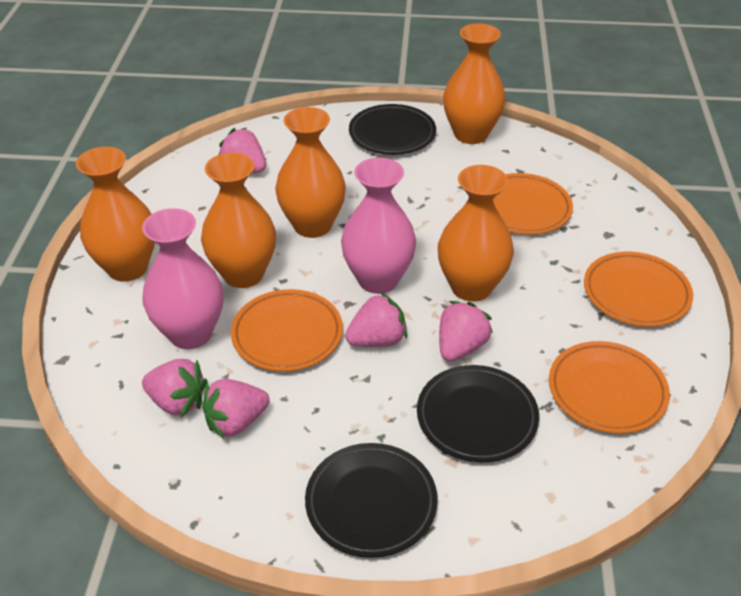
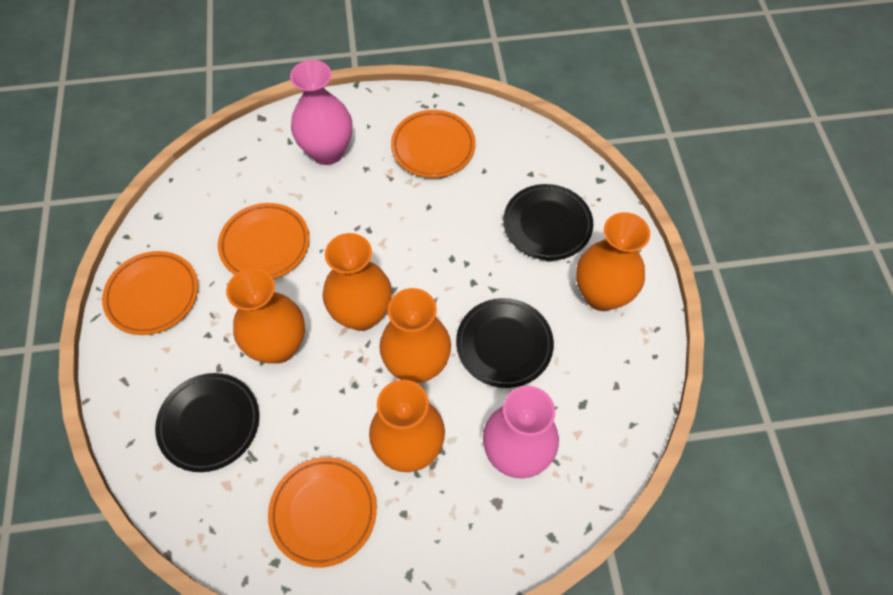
pink strawberry: 5 -> 0

